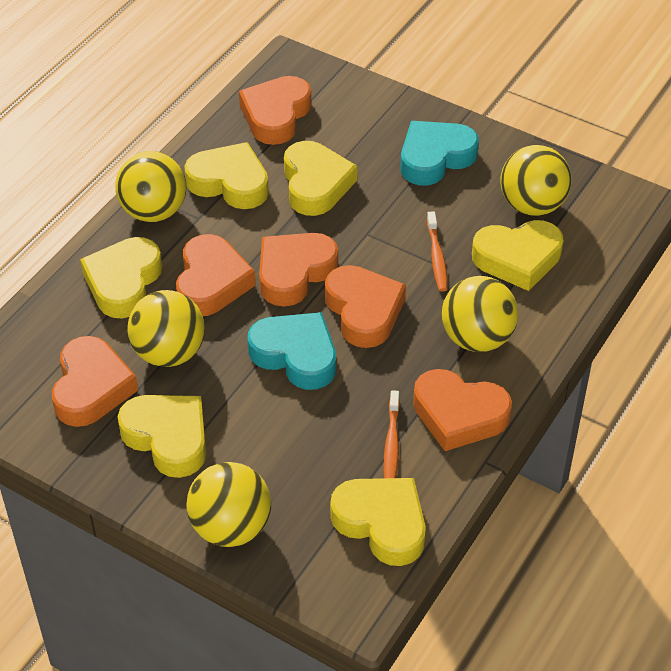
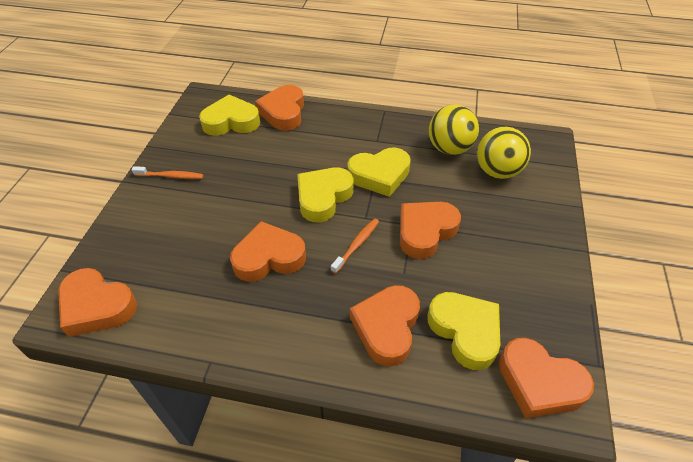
turquoise heart: 2 -> 0
yellow ball: 5 -> 2
yellow heart: 6 -> 4

